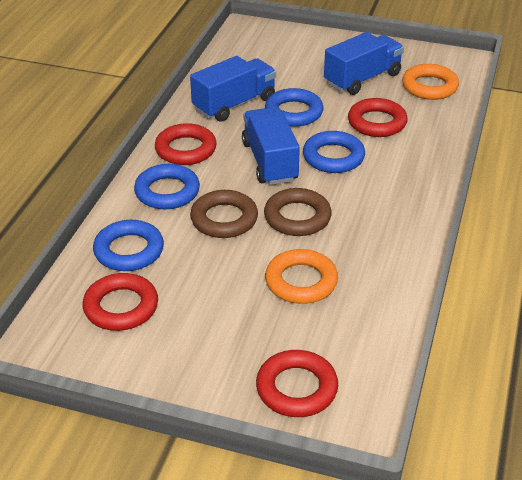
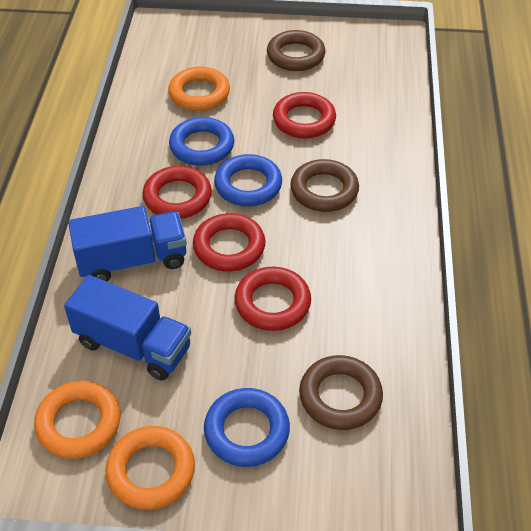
blue ring: 4 -> 3
blue truck: 3 -> 2
brown ring: 2 -> 3
orange ring: 2 -> 3

